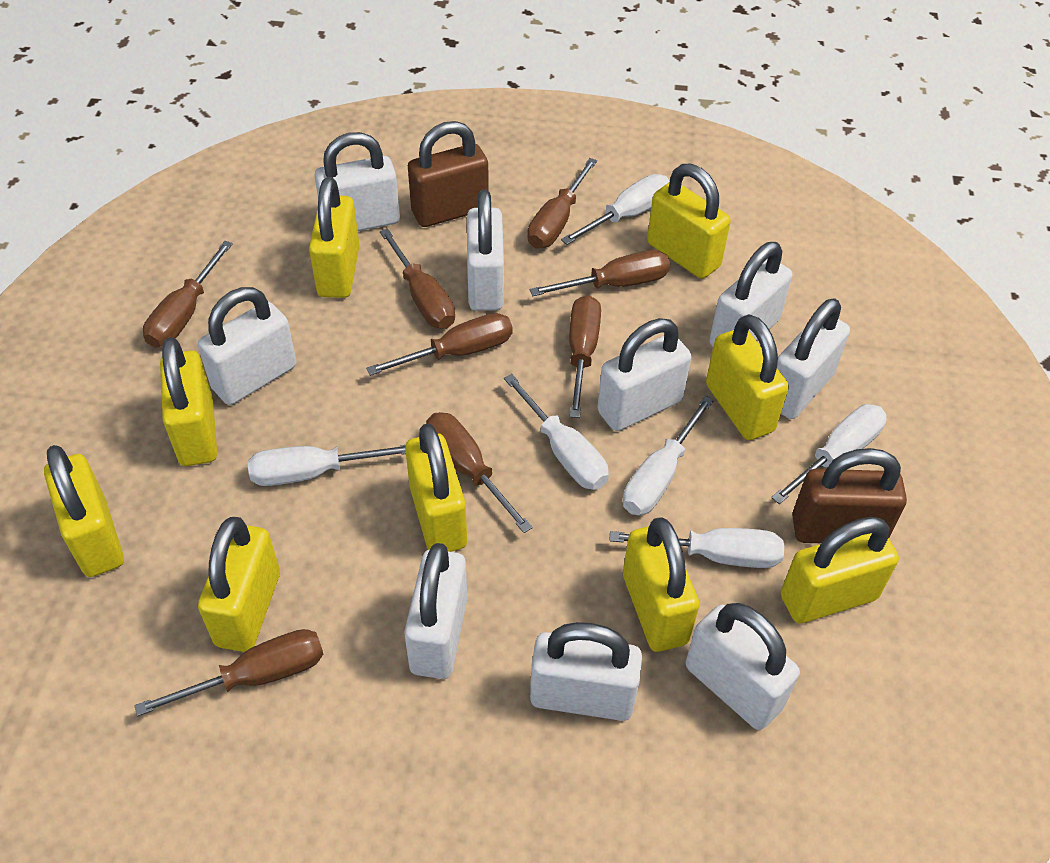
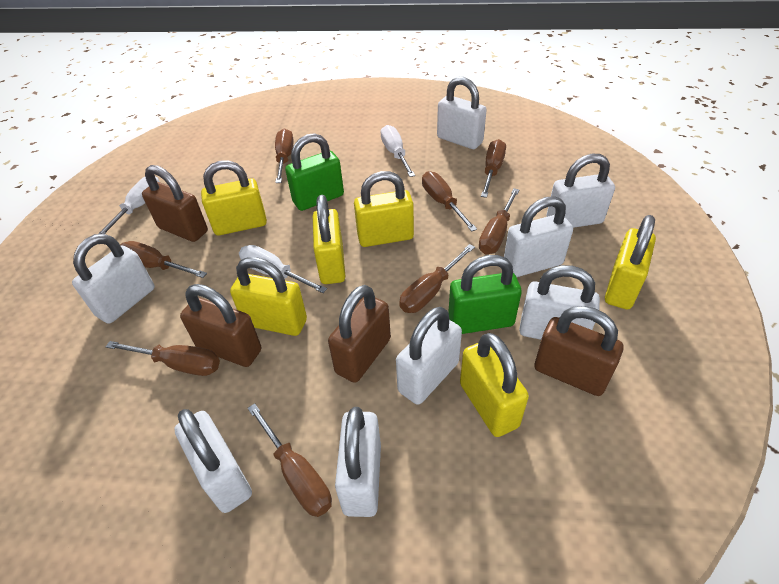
brown padlock: 2 -> 4
green padlock: 0 -> 2
white padlock: 9 -> 8
white screwdriver: 6 -> 3
yellow padlock: 9 -> 6

